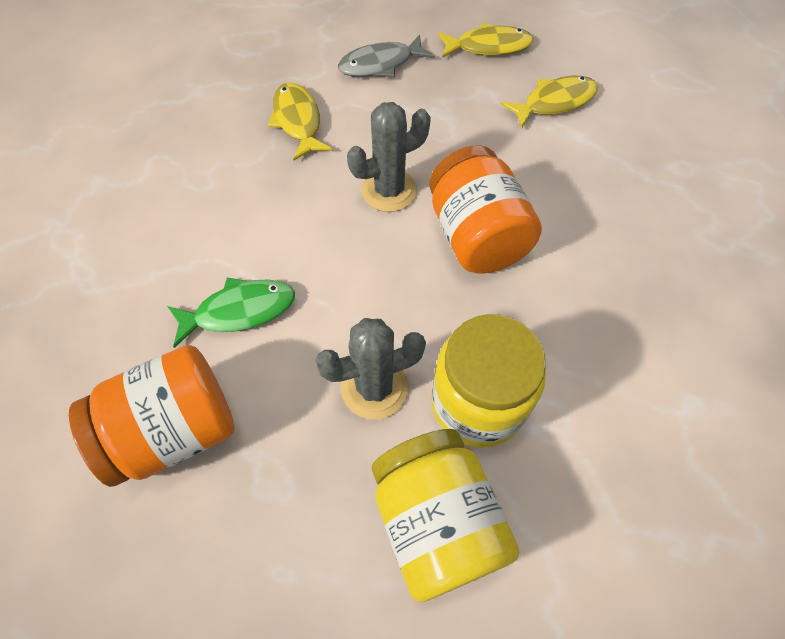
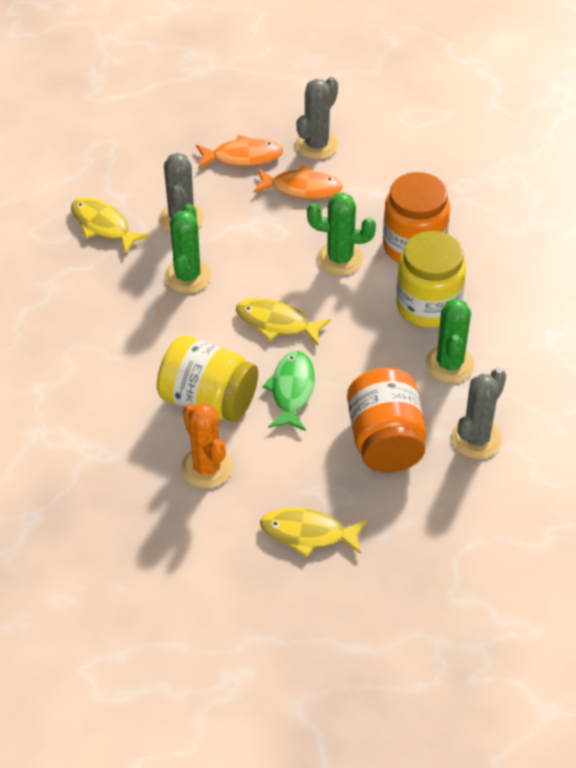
green cactus: 0 -> 3
grey cactus: 2 -> 3
grey fish: 1 -> 0
orange cactus: 0 -> 1
orange fish: 0 -> 2

